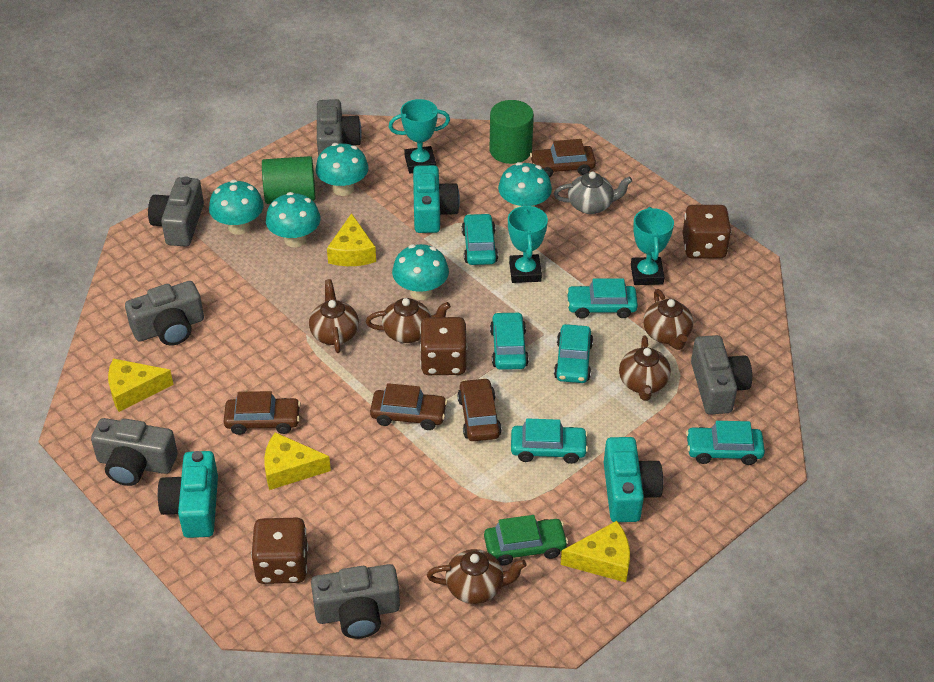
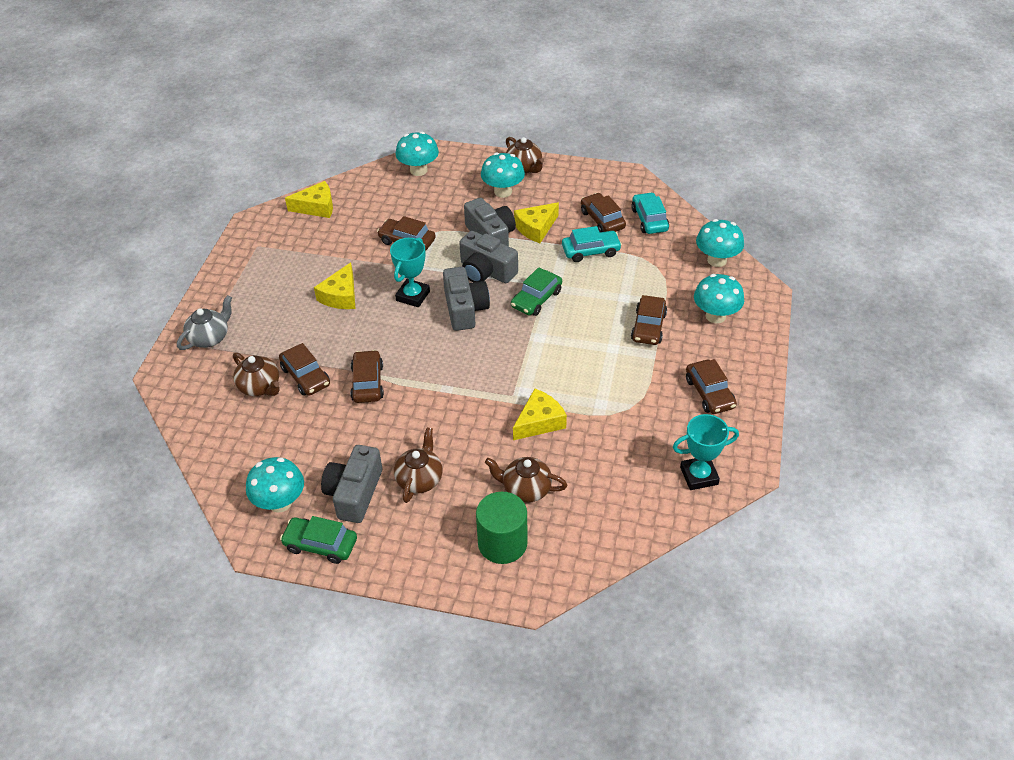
brown car: 4 -> 6
brown dice: 3 -> 0
brown teapot: 5 -> 4
green car: 1 -> 2
green cylinder: 2 -> 1
grey camera: 6 -> 4
turquoise camera: 3 -> 0
turquoise car: 6 -> 2
turquoise trophy: 3 -> 2

